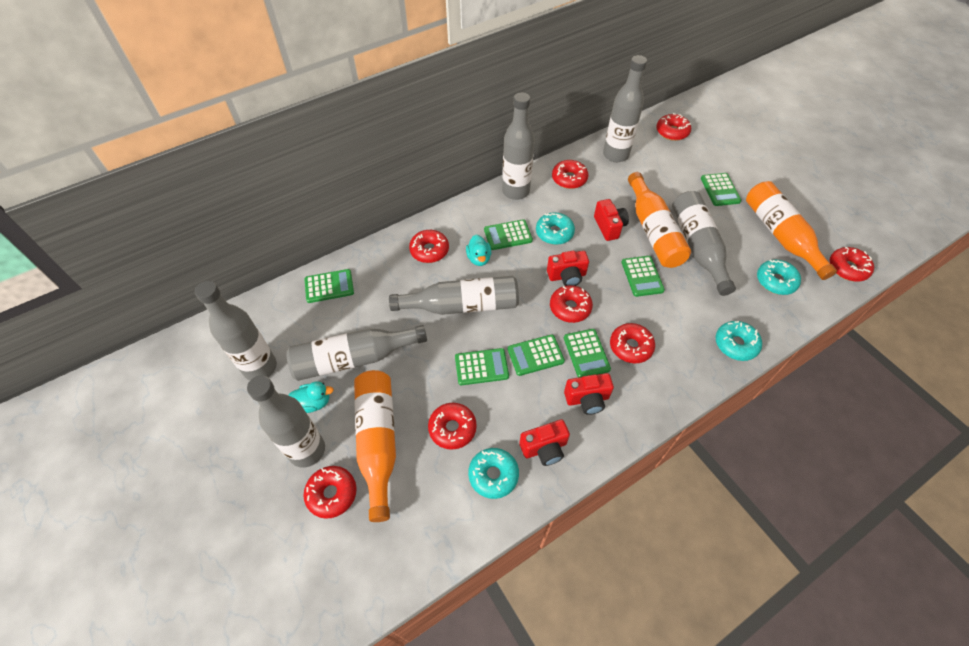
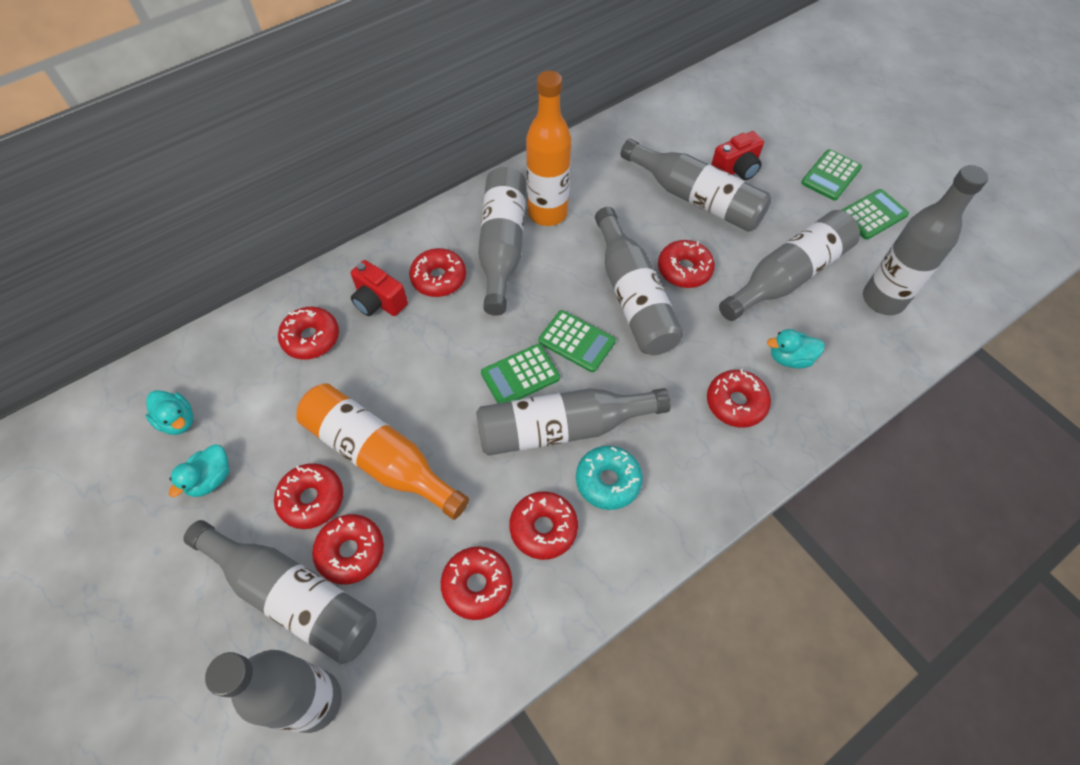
green calculator: 7 -> 4
grey bottle: 7 -> 8
orange bottle: 3 -> 2
red camera: 4 -> 2
turquoise donut: 4 -> 1
turquoise duck: 2 -> 3

